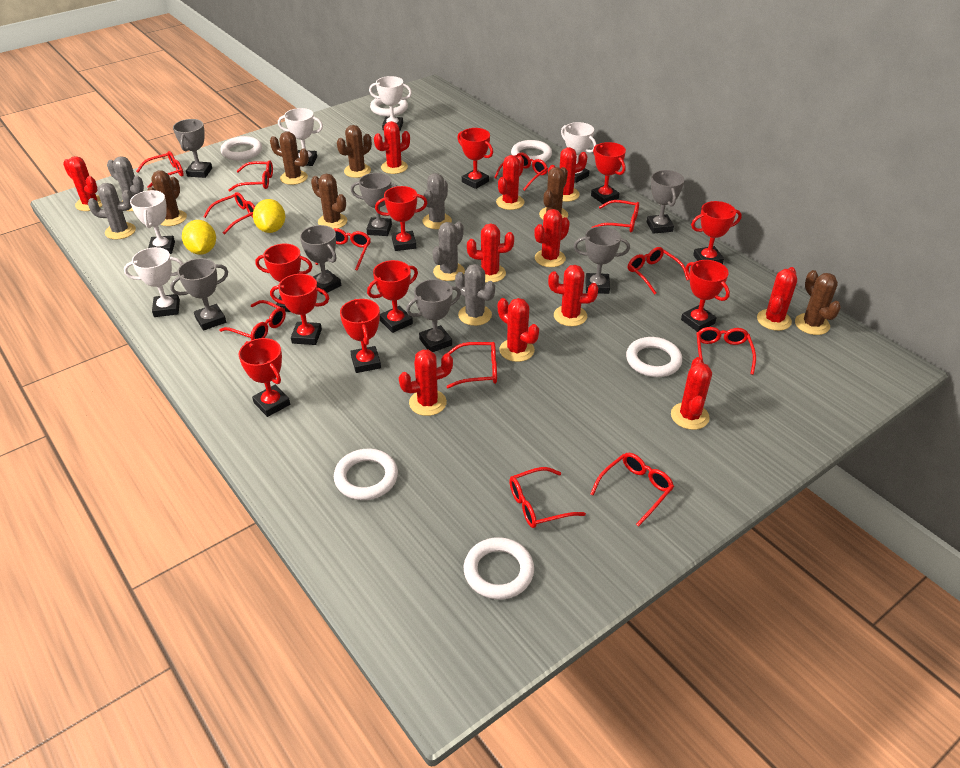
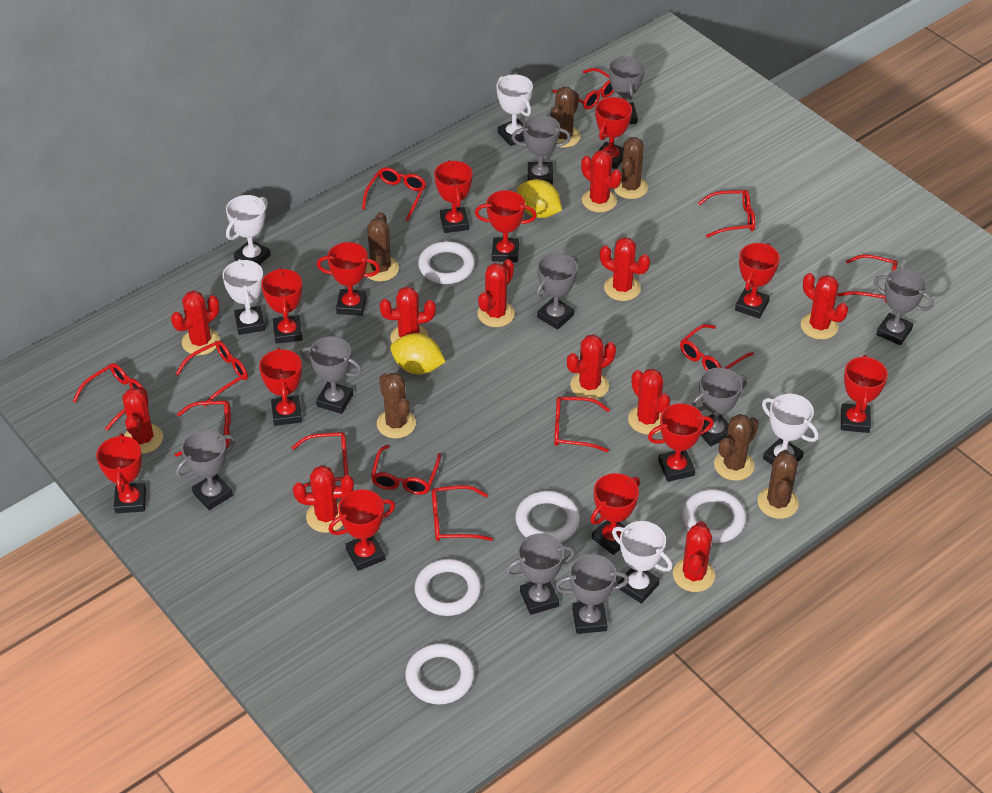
grey cactus: 5 -> 0
grey trophy: 7 -> 9
red trophy: 10 -> 12
white ring: 6 -> 5

